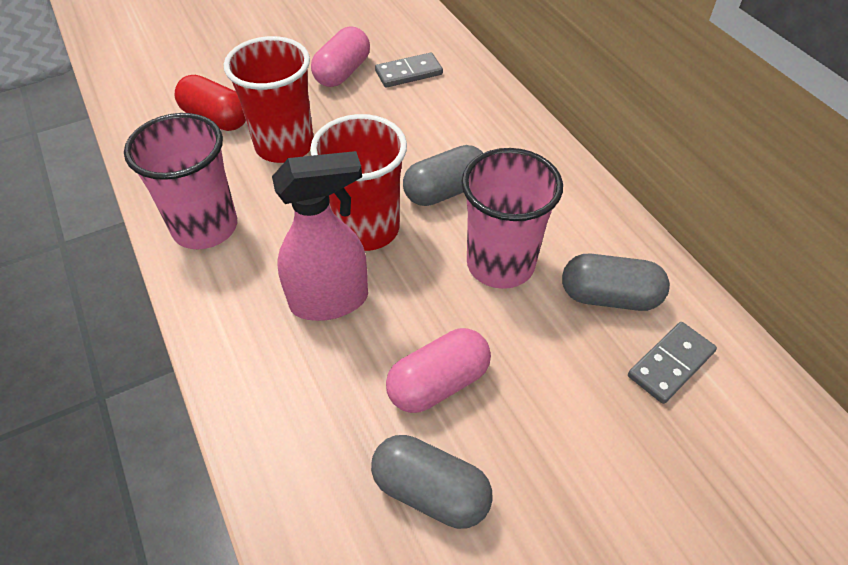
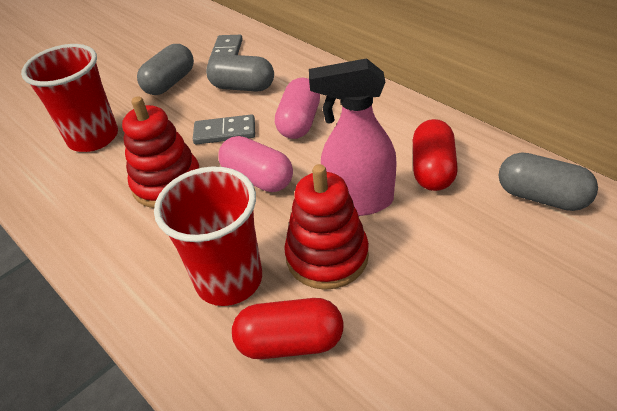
pink cup: 2 -> 0
red capsule: 1 -> 2
red stacking toy: 0 -> 2

